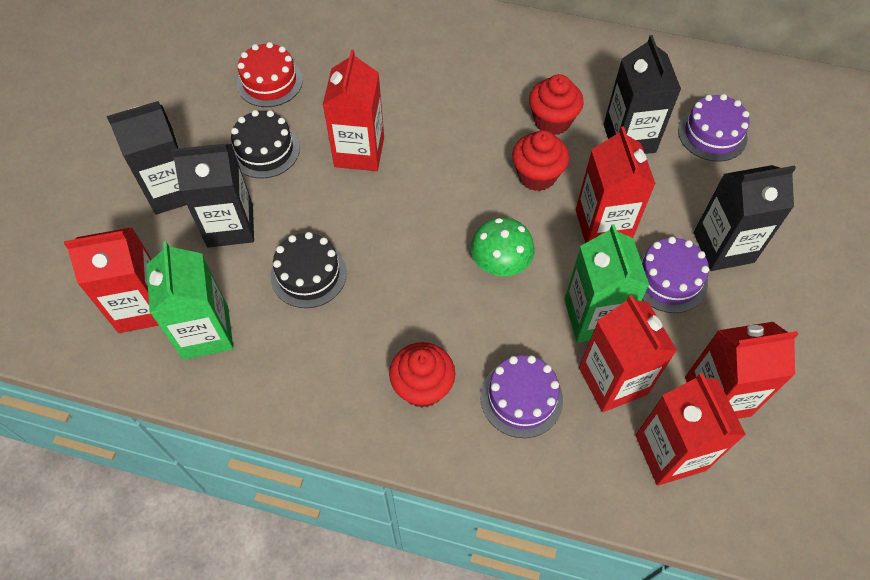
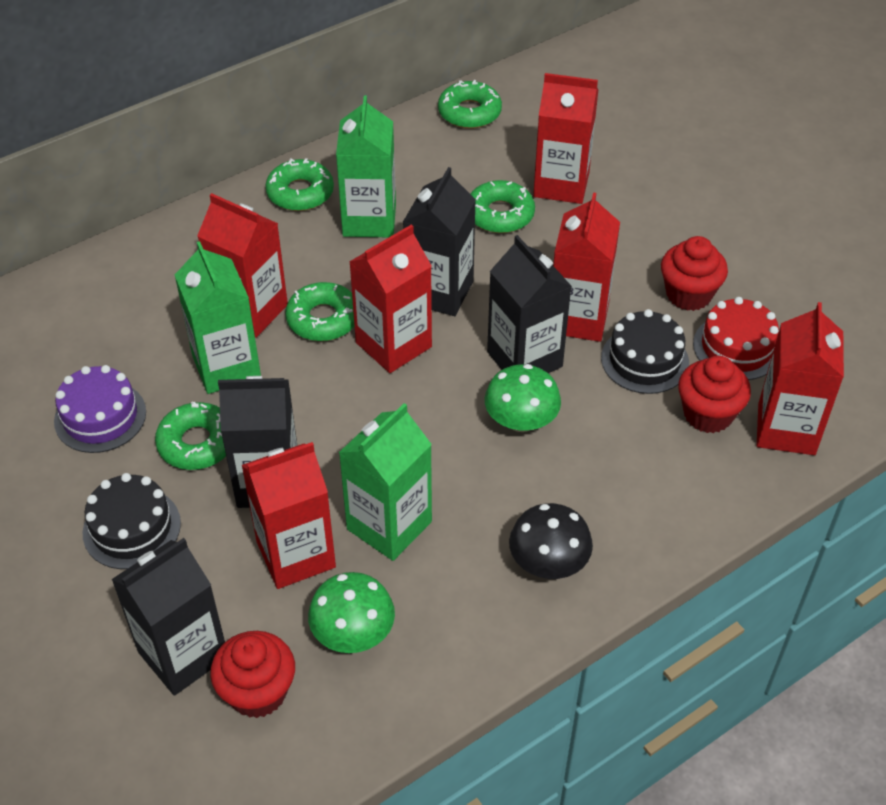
black mushroom: 0 -> 1
green carton: 2 -> 3
green donut: 0 -> 5
green mushroom: 1 -> 2
purple cake: 3 -> 1

